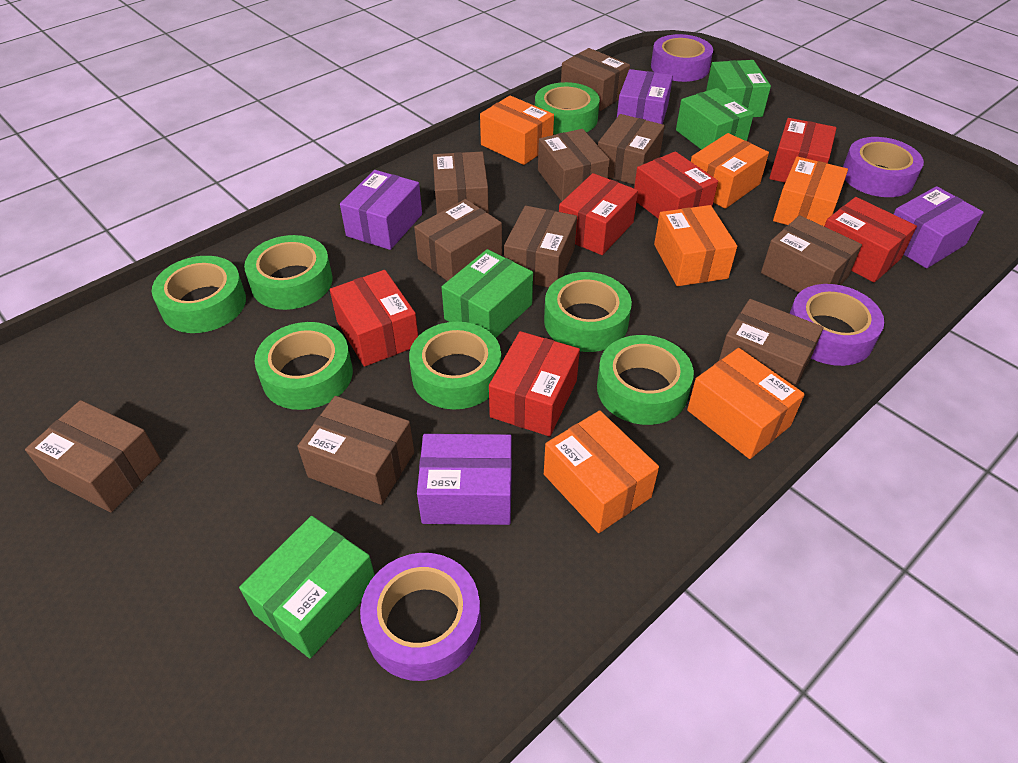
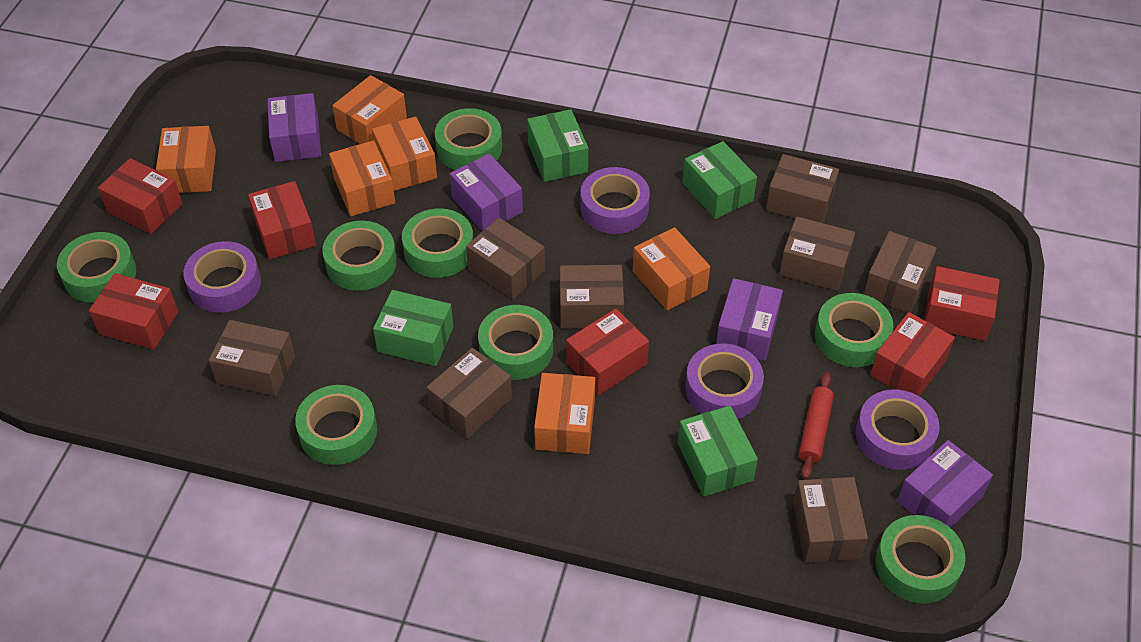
brown box: 10 -> 8
green tape: 7 -> 8
red rolling pin: 0 -> 1

